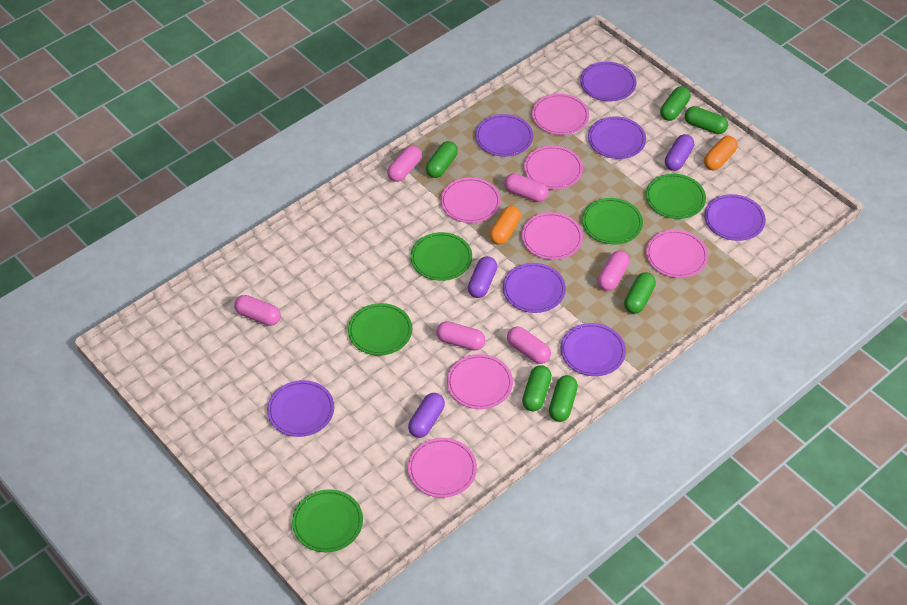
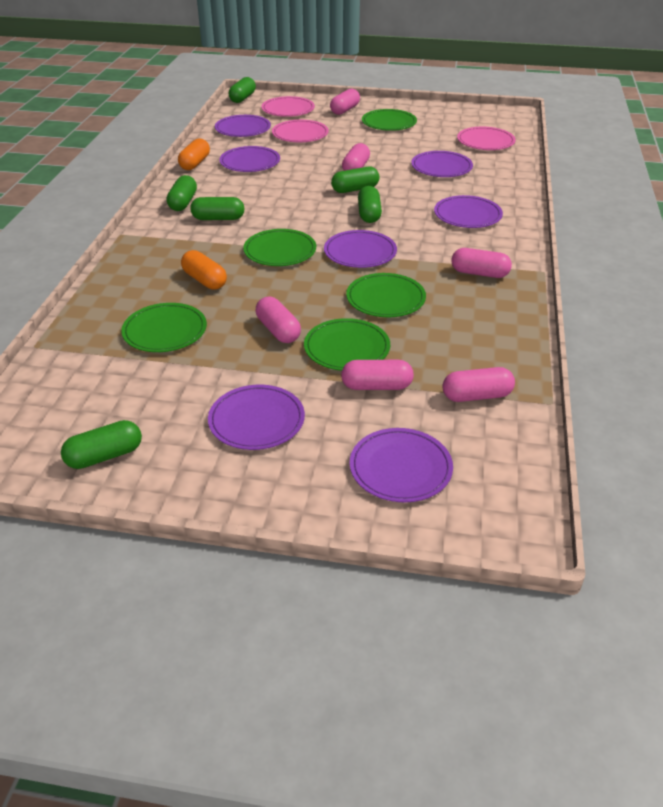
pink plate: 7 -> 3
purple capsule: 3 -> 0

